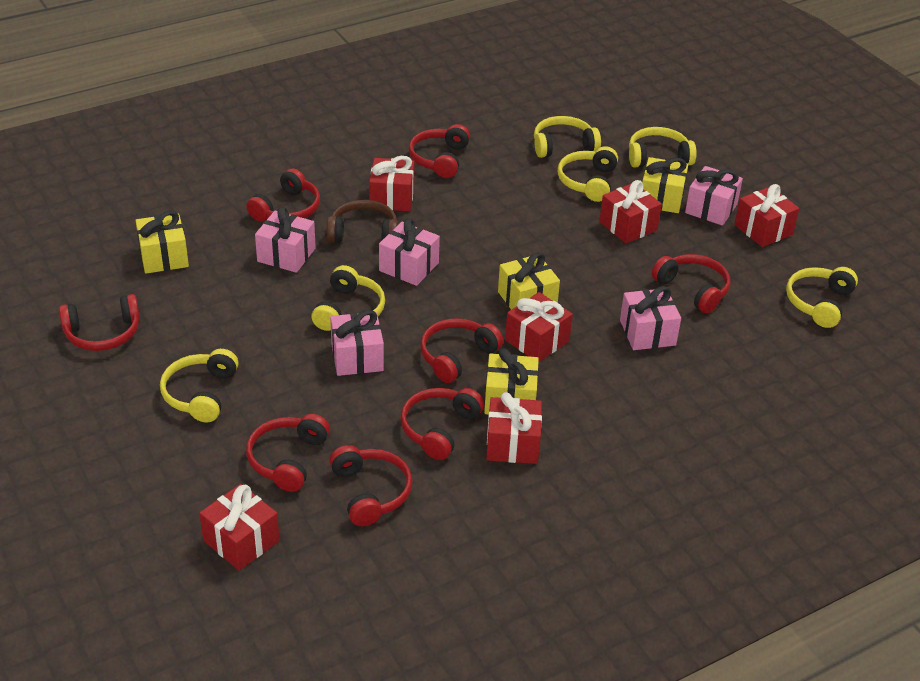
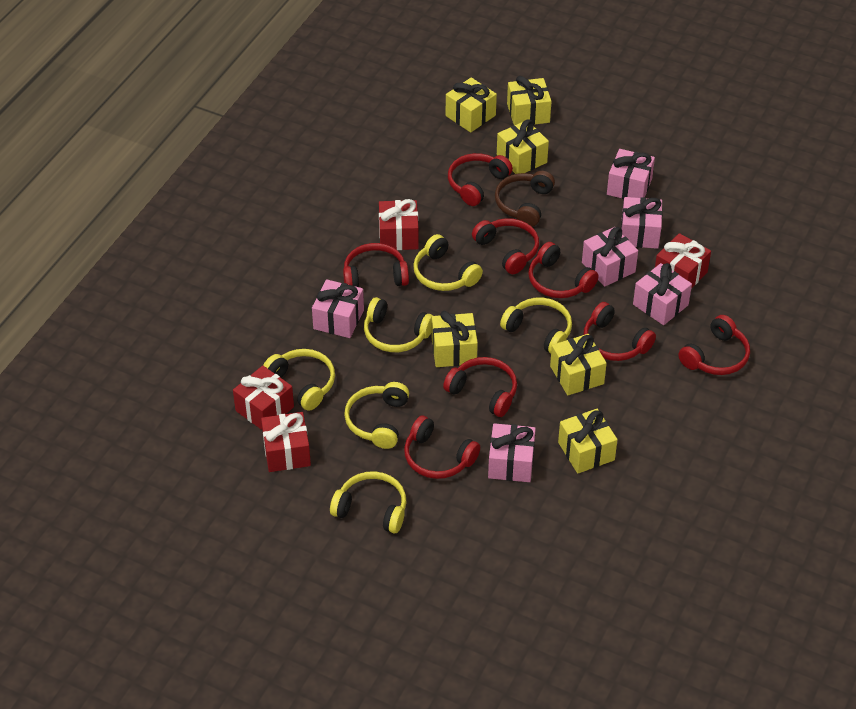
pink gift: 5 -> 6
red gift: 6 -> 4
yellow gift: 4 -> 6

